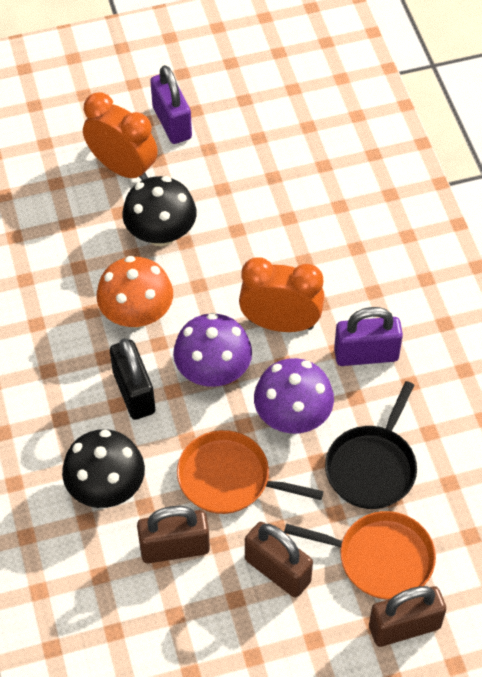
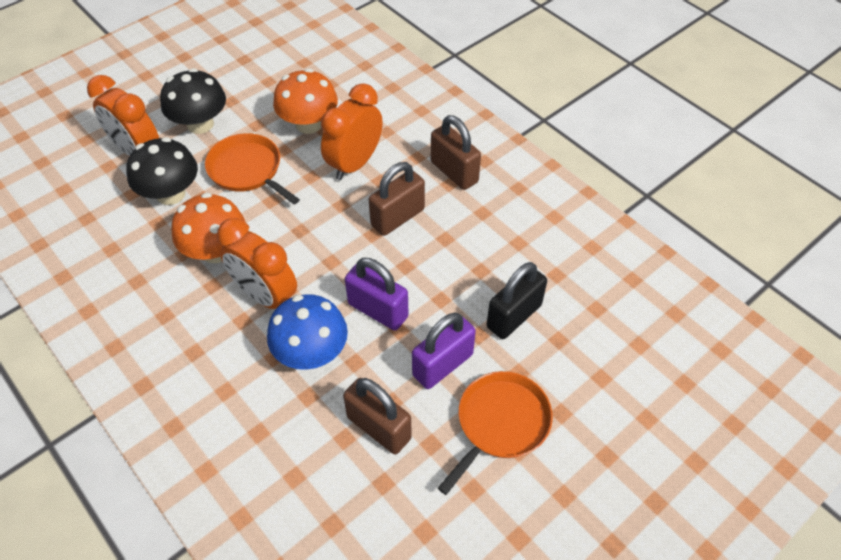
black pan: 1 -> 0
blue mushroom: 0 -> 1
orange clock: 2 -> 3
orange mushroom: 1 -> 2
purple mushroom: 2 -> 0

